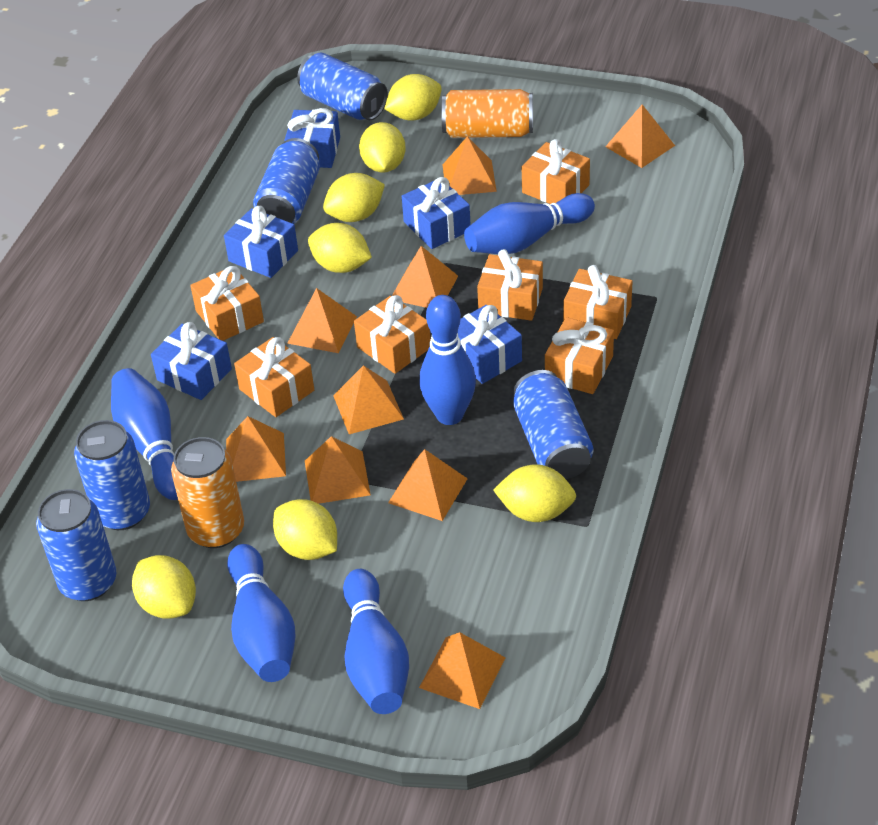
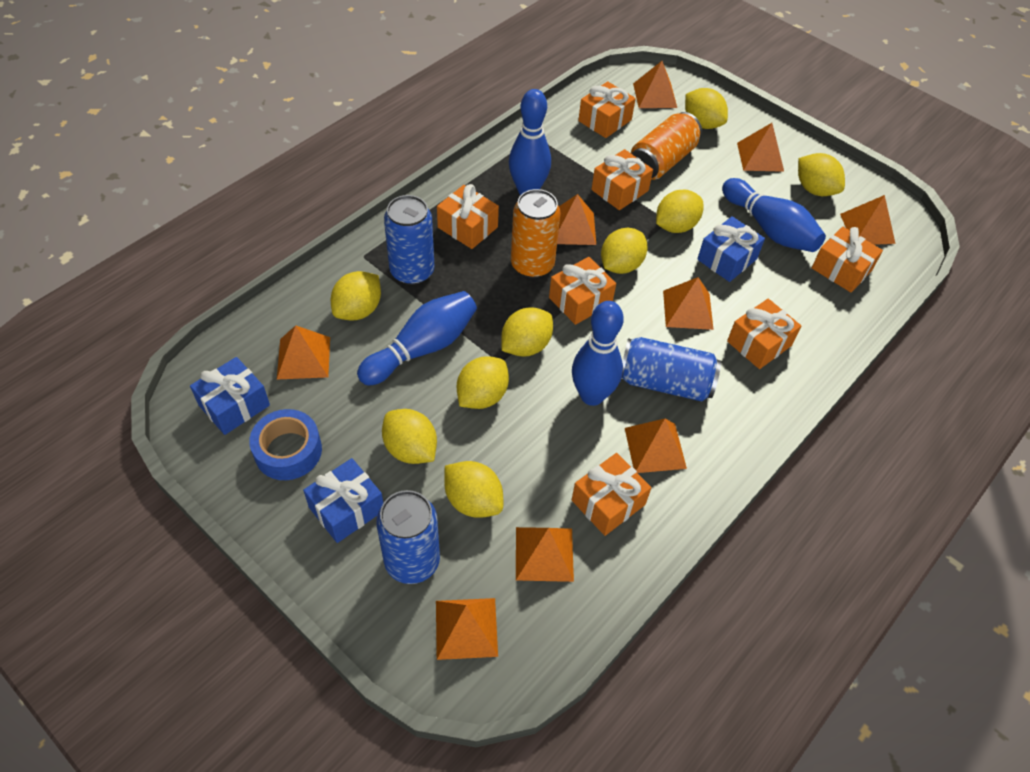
blue bowling pin: 5 -> 4
blue can: 5 -> 3
blue gift: 5 -> 3
blue tape: 0 -> 1
yellow lemon: 7 -> 9

